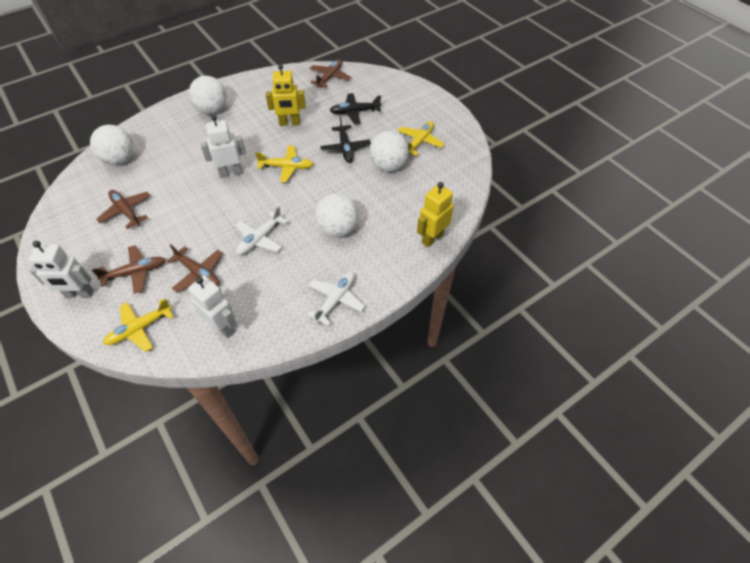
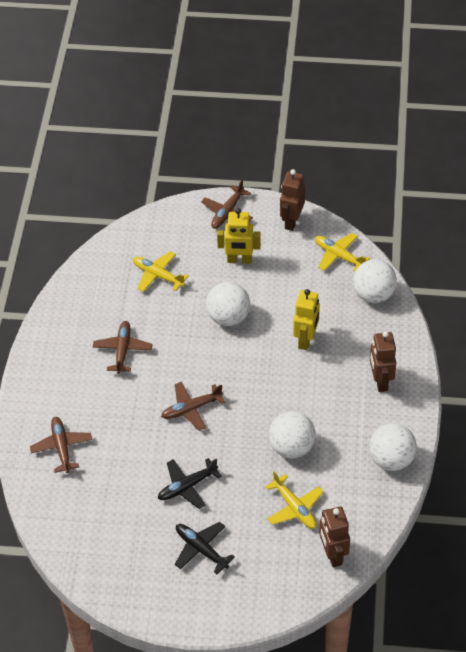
brown robot: 0 -> 3
white plane: 2 -> 0
white robot: 3 -> 0

